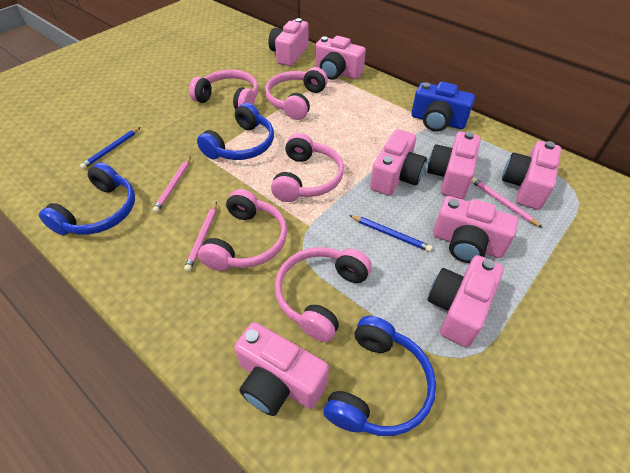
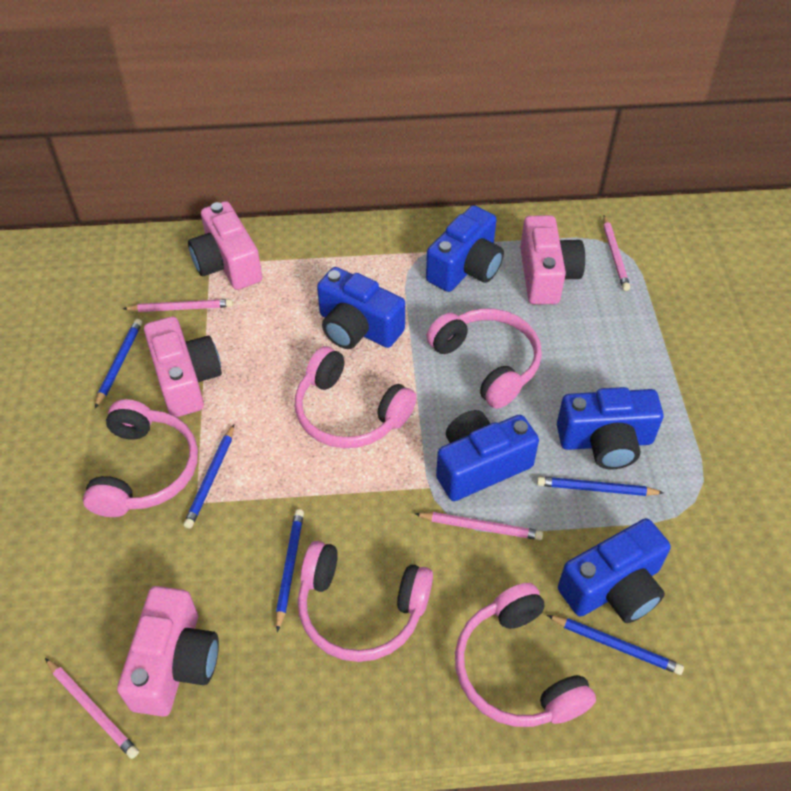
blue camera: 1 -> 5
blue headphones: 3 -> 0
blue pencil: 2 -> 5
pink camera: 8 -> 4
pink pencil: 3 -> 4

